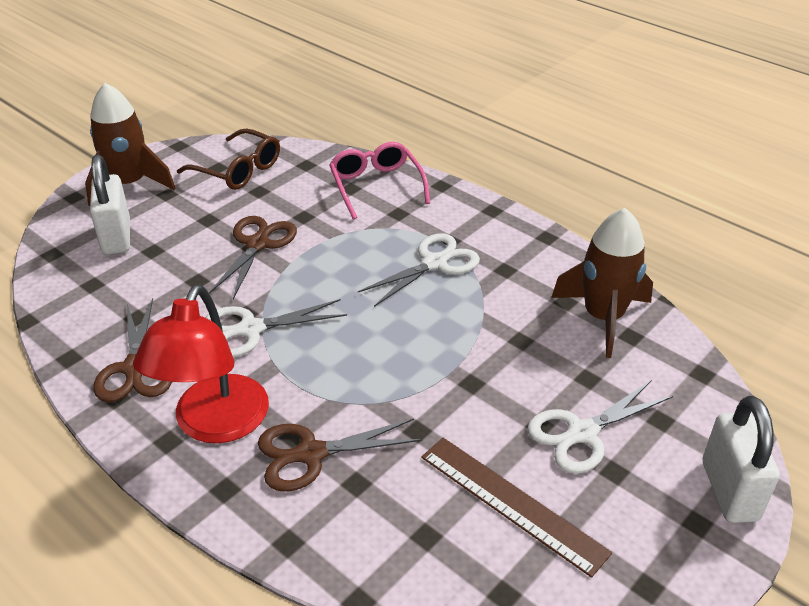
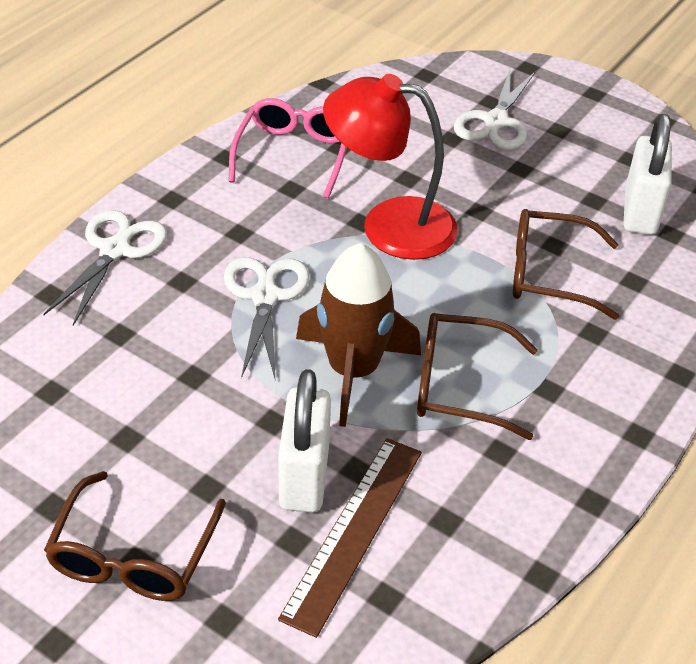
brown glasses: 1 -> 3
brown rocket: 2 -> 1
brown scissors: 3 -> 0

